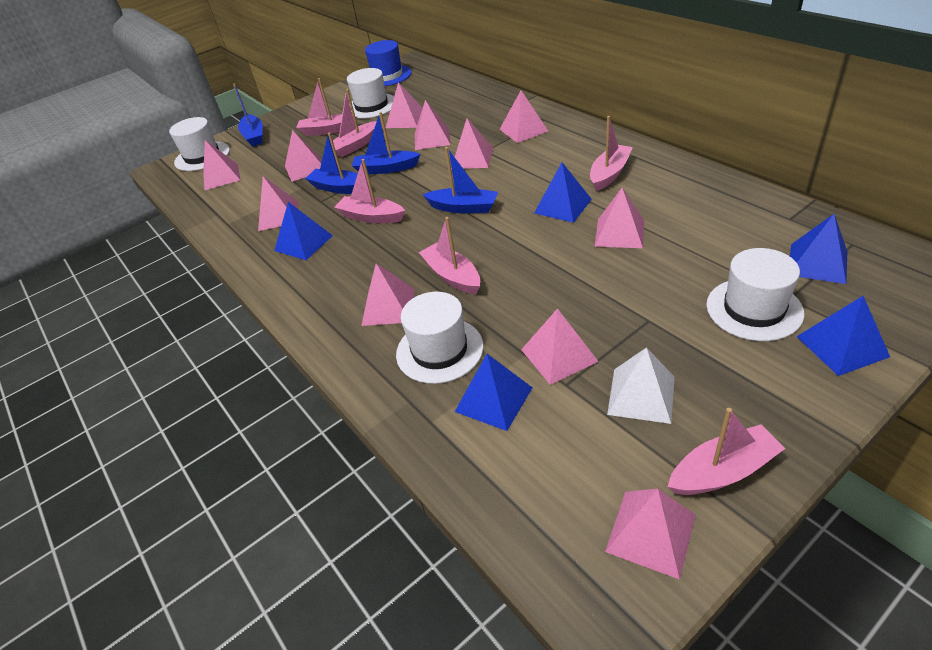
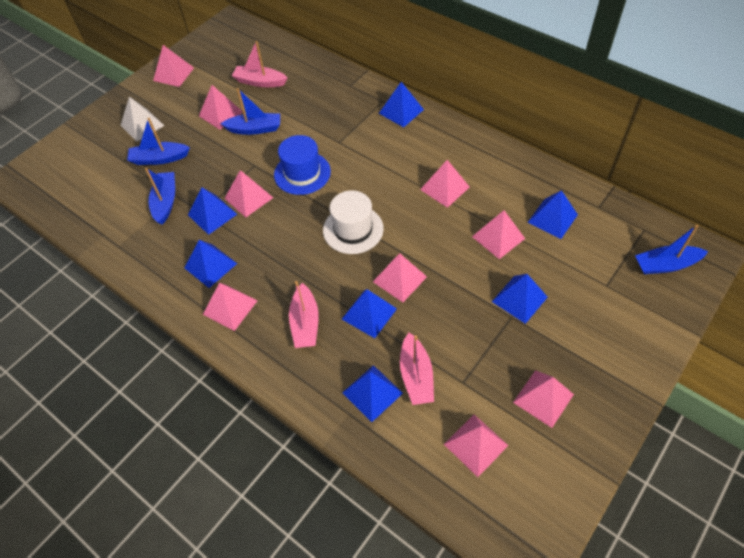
blue pyramid: 5 -> 7
pink boat: 6 -> 3
pink pyramid: 11 -> 9
white hat: 4 -> 1

